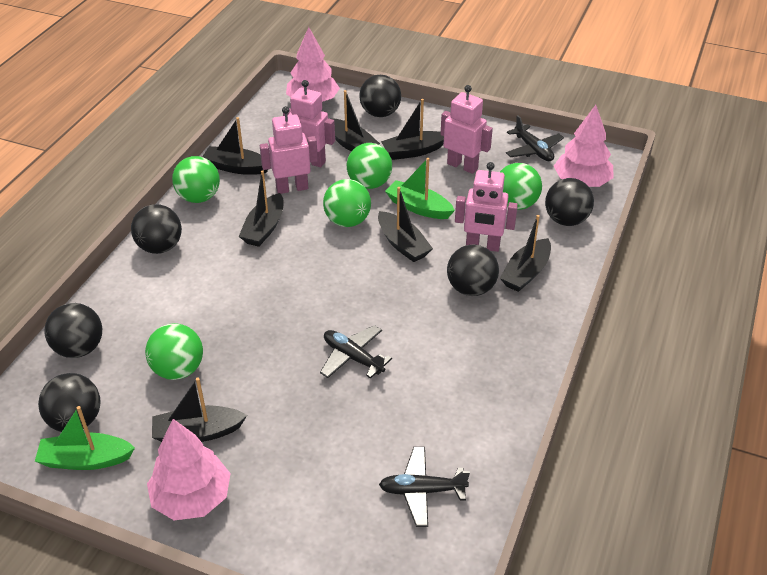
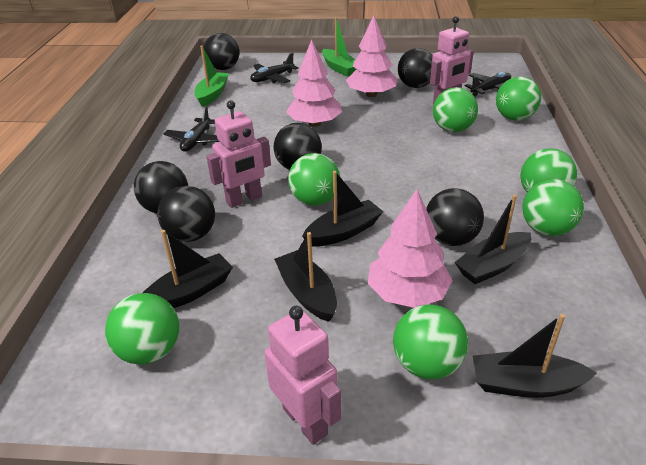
black boat: 7 -> 5
green ball: 5 -> 7
pink robot: 4 -> 3

